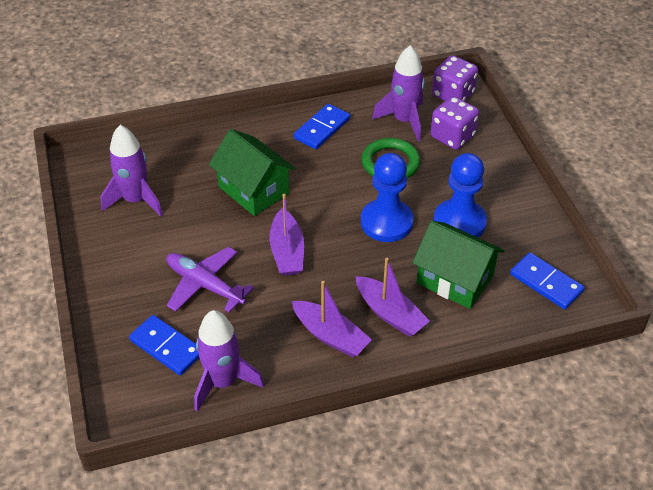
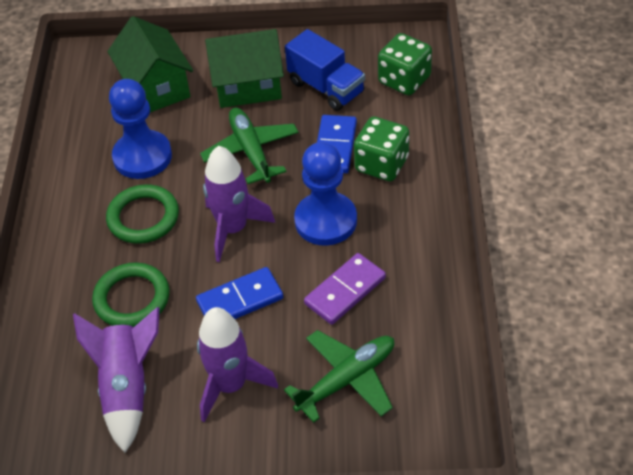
blue domino: 3 -> 2
blue truck: 0 -> 1
green dice: 0 -> 2
green plane: 0 -> 2
green ring: 1 -> 2
purple boat: 3 -> 0
purple dice: 2 -> 0
purple domino: 0 -> 1
purple plane: 1 -> 0

